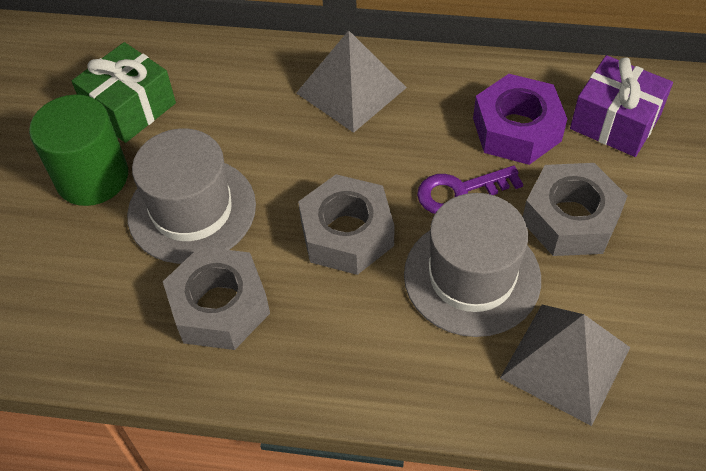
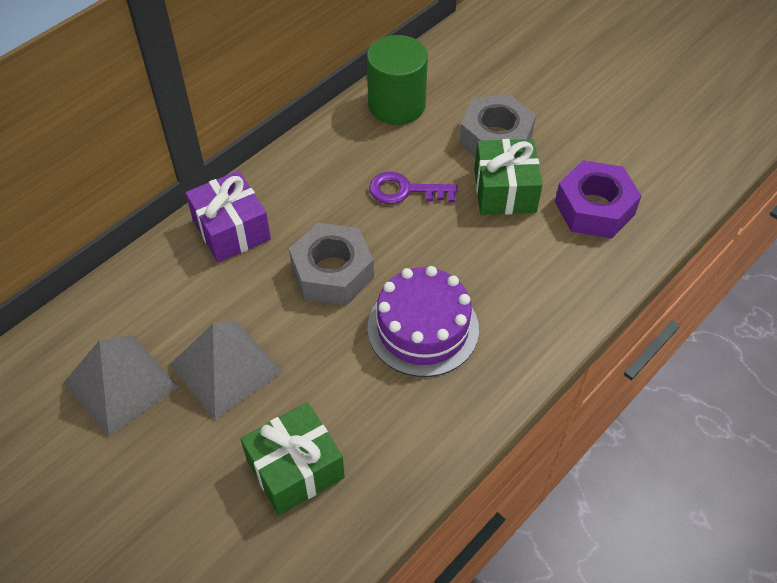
green gift: 1 -> 2
grey hat: 2 -> 0
grey nut: 3 -> 2
purple cake: 0 -> 1

